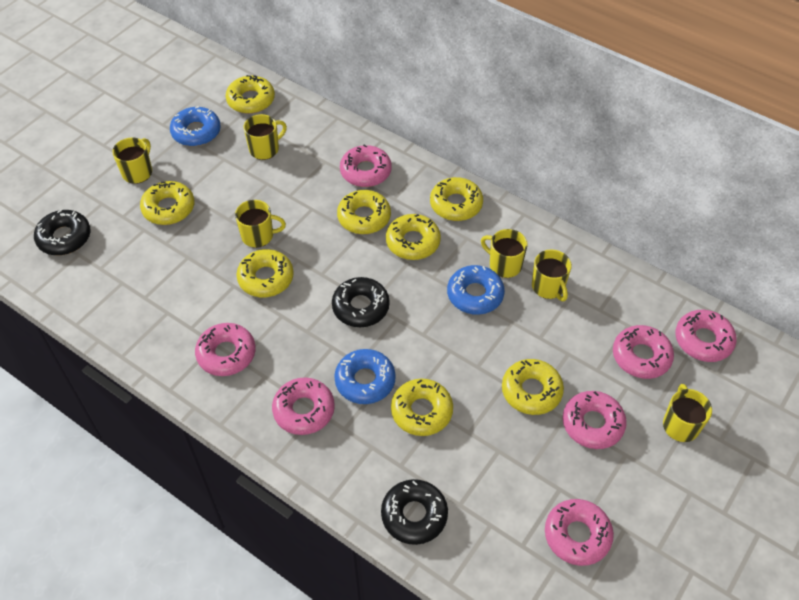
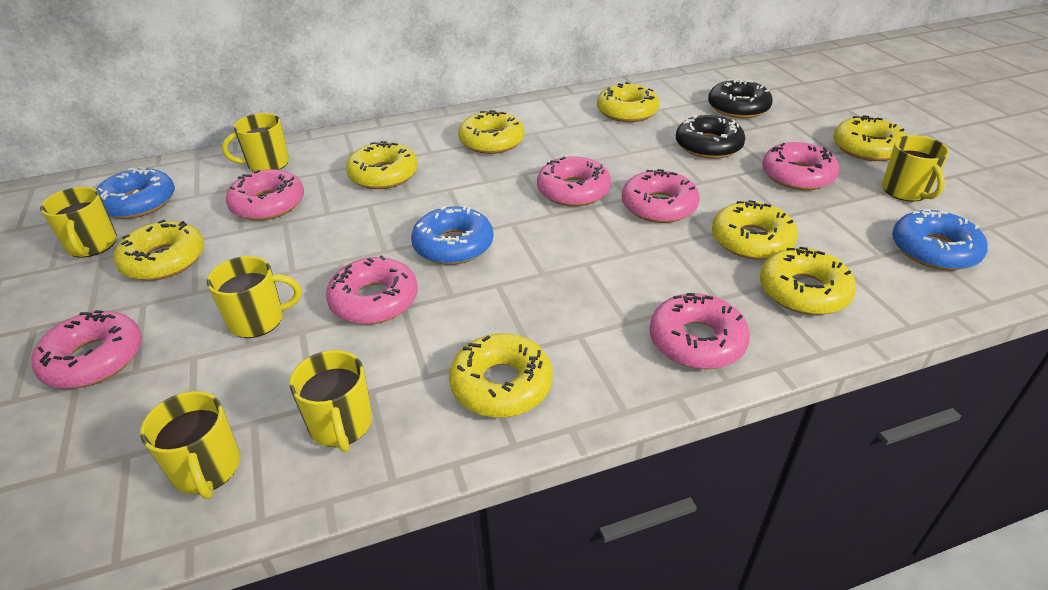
black donut: 3 -> 2

